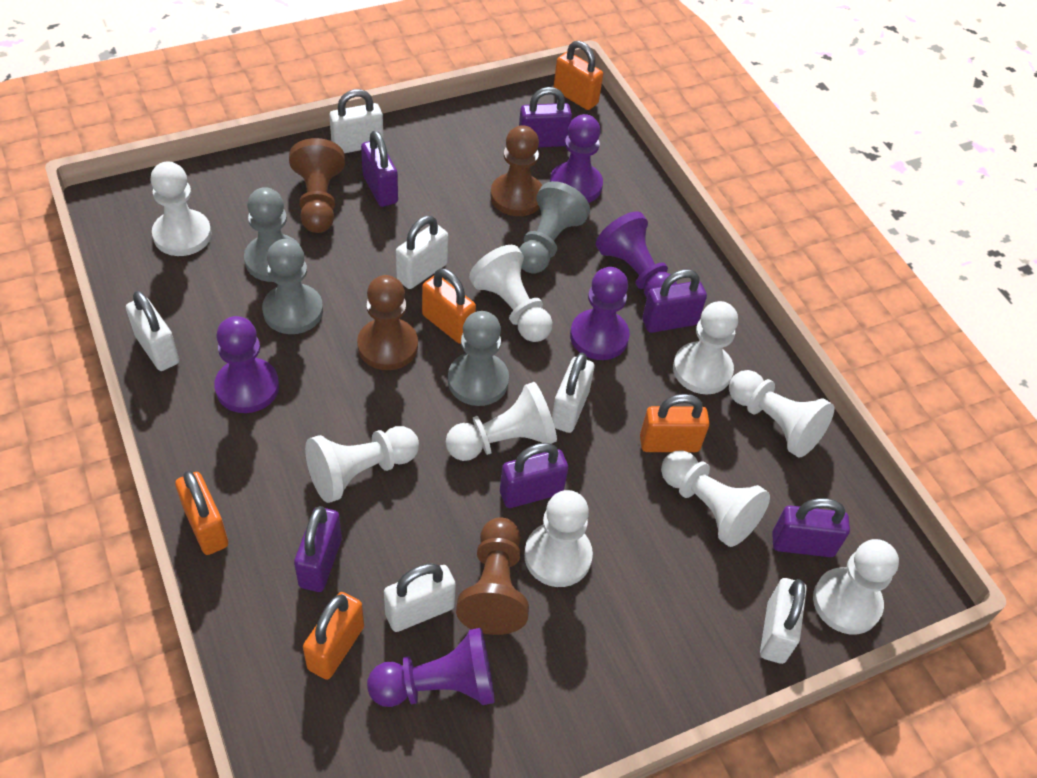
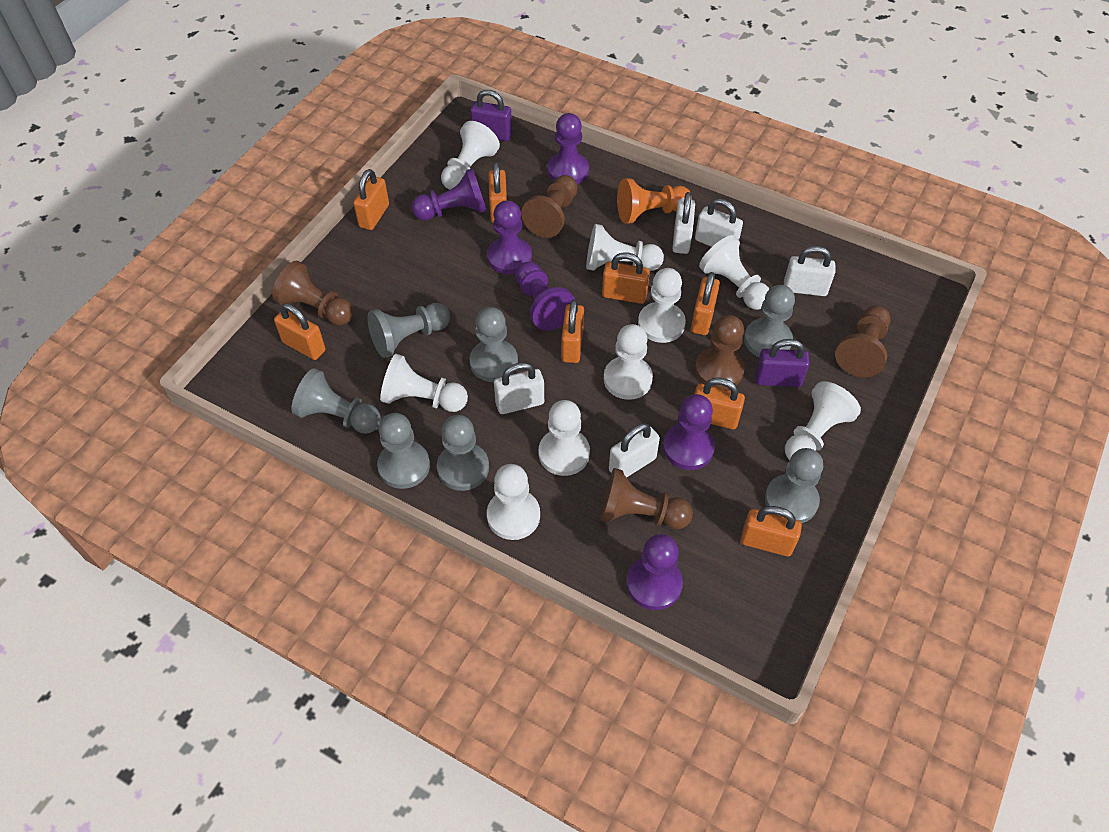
brown pawn: 4 -> 5
grey pawn: 4 -> 7
orange padlock: 5 -> 8
orange pawn: 0 -> 1
purple padlock: 6 -> 2
purple pawn: 5 -> 6
white padlock: 6 -> 5

